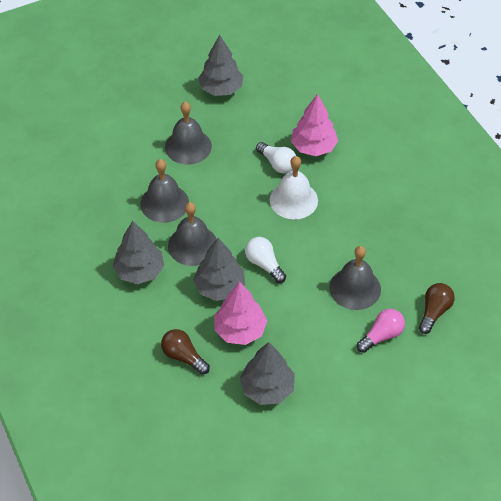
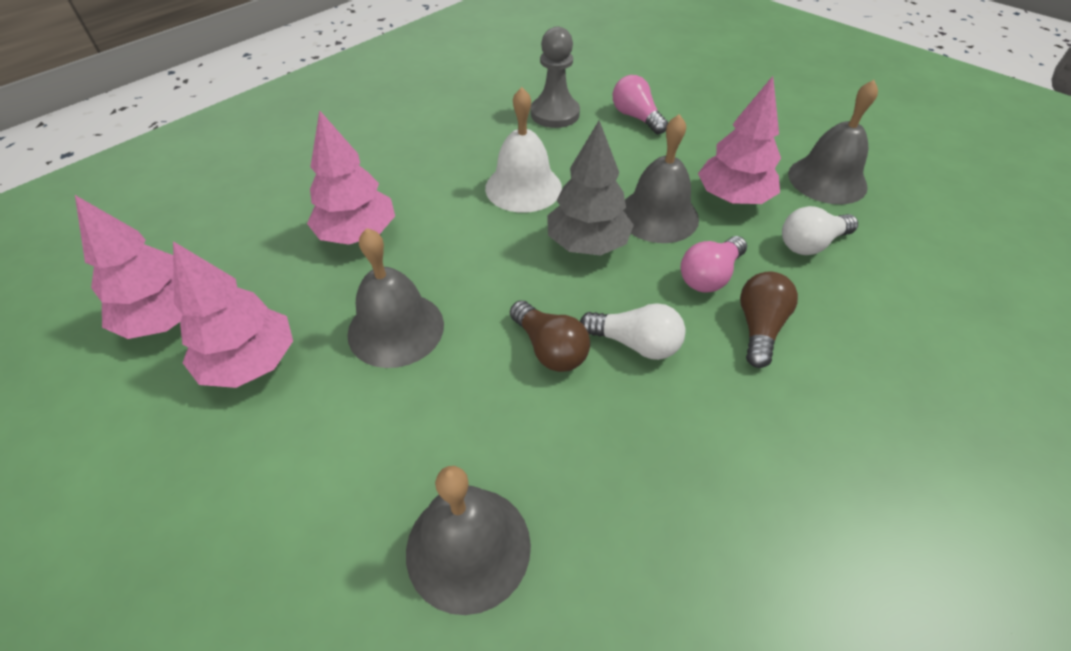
grey pawn: 0 -> 1
grey tree: 4 -> 1
pink light bulb: 1 -> 2
pink tree: 2 -> 4

